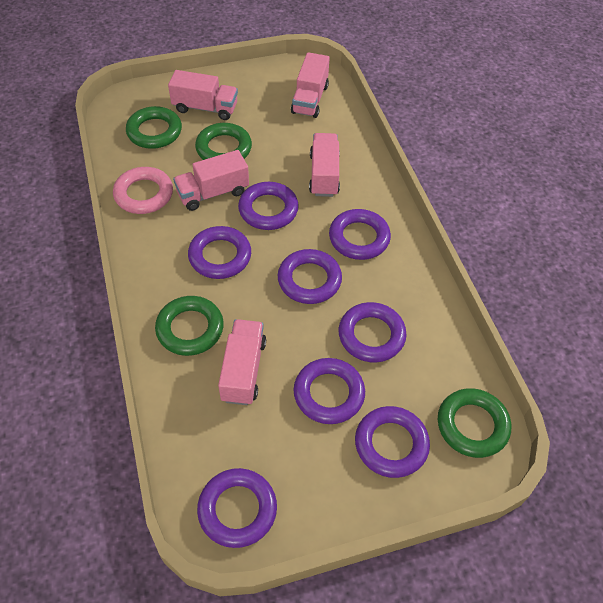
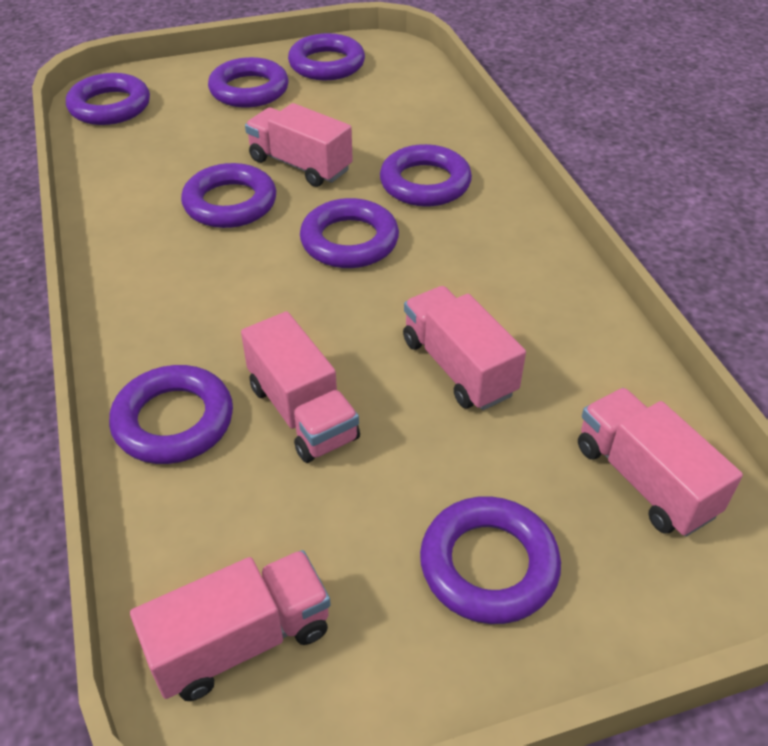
green ring: 4 -> 0
pink ring: 1 -> 0

